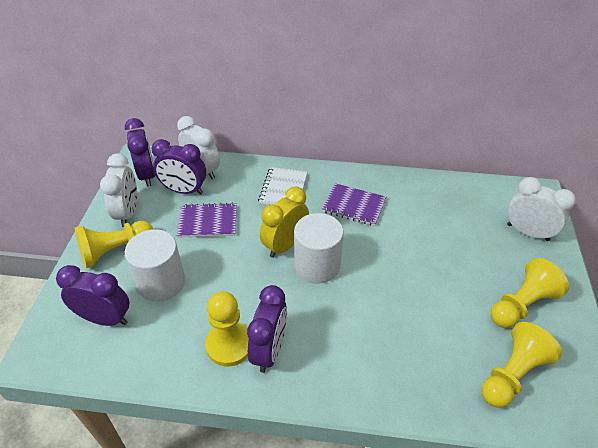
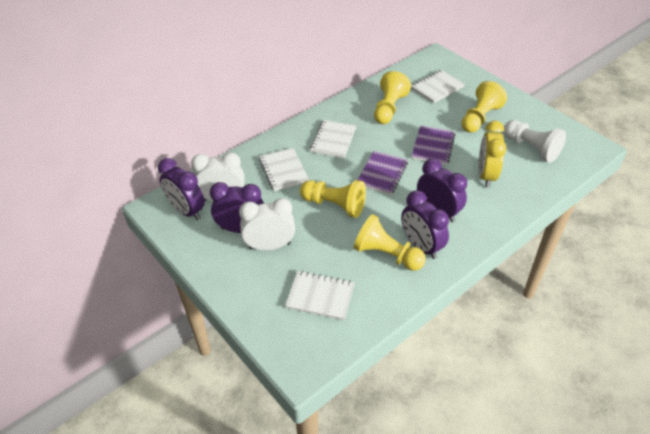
white clock: 3 -> 2
white cylinder: 2 -> 0
white notebook: 1 -> 4
white pawn: 0 -> 1

